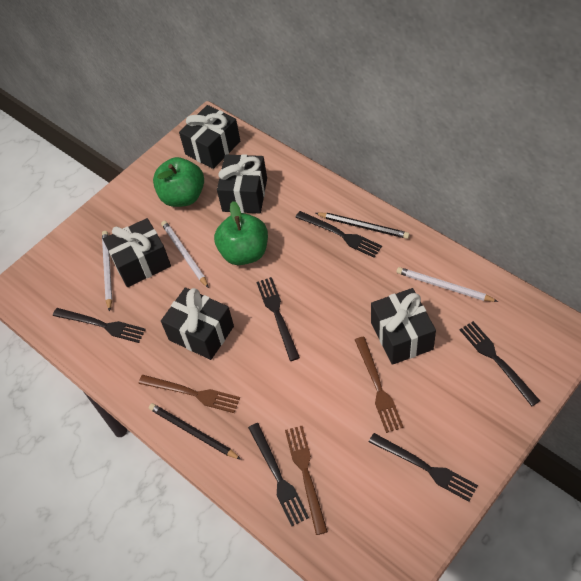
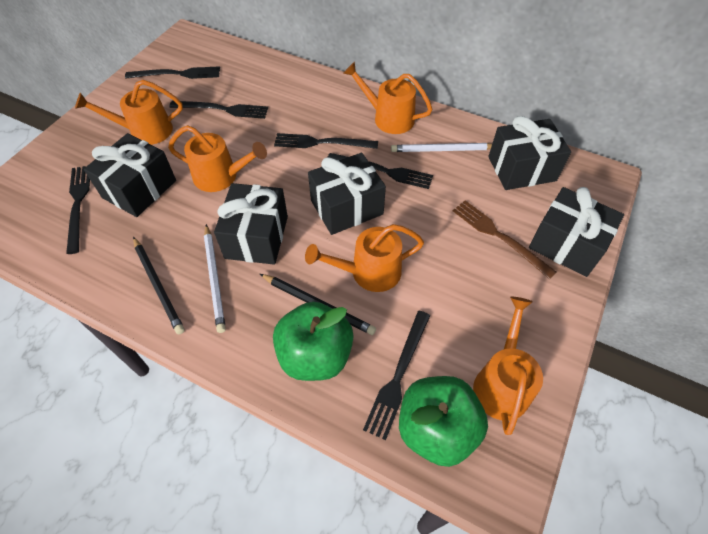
brown fork: 3 -> 1
orange watering can: 0 -> 5
white pencil: 3 -> 2

